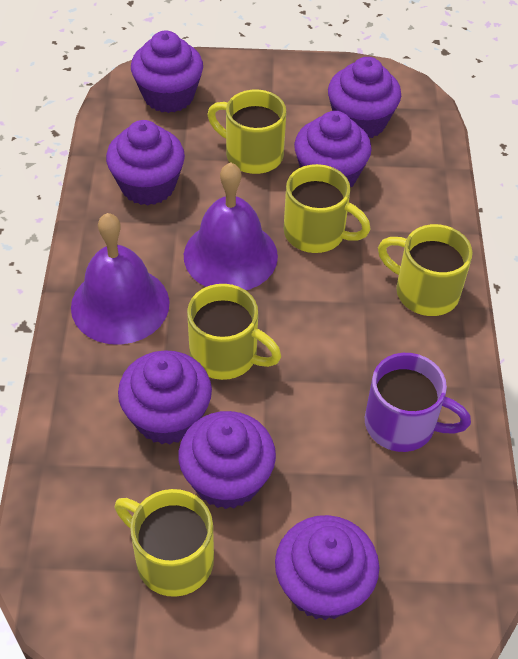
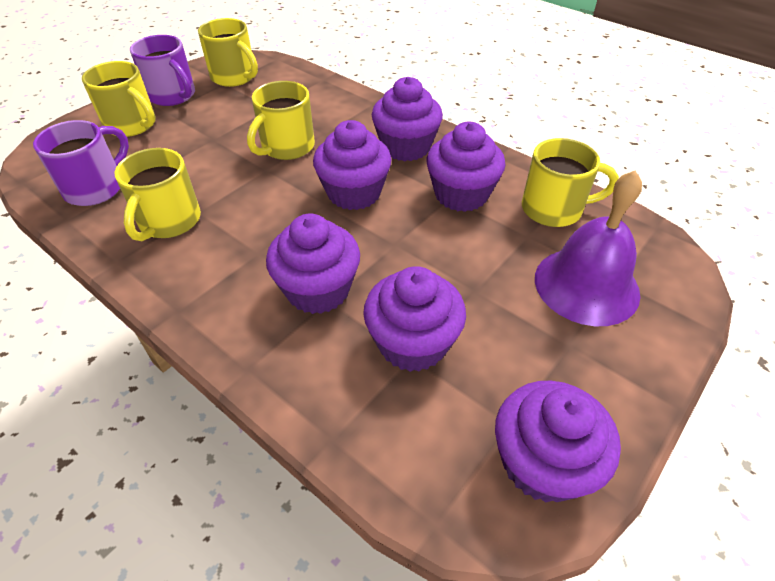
purple bell: 2 -> 1
purple cupcake: 7 -> 6
purple mug: 1 -> 2

